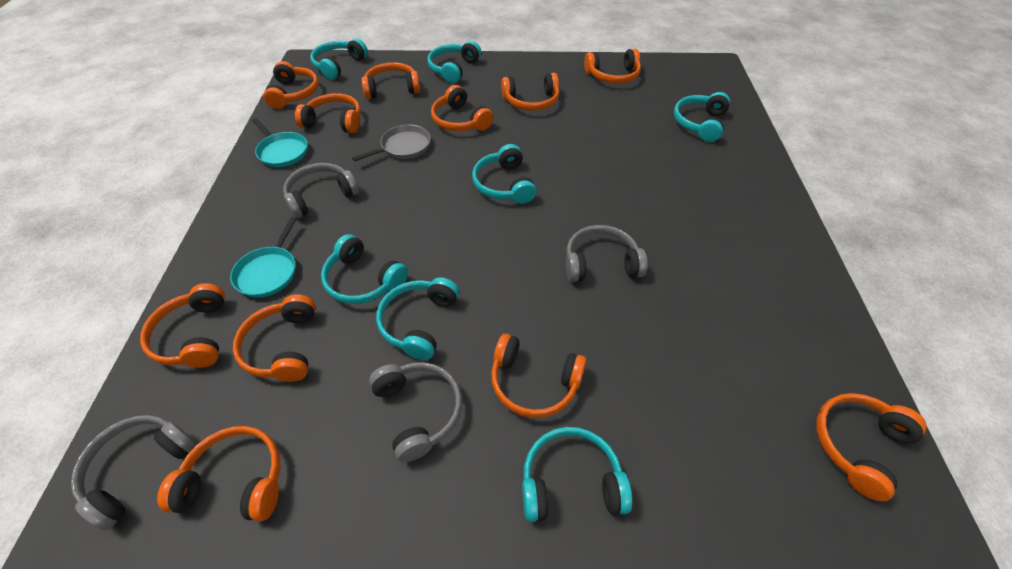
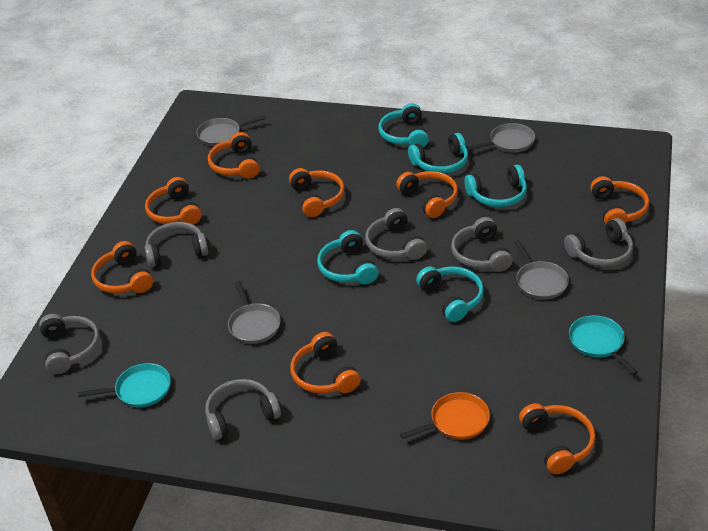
grey headphones: 4 -> 6
grey pan: 1 -> 4
orange headphones: 11 -> 8
orange pan: 0 -> 1
turquoise headphones: 7 -> 5

